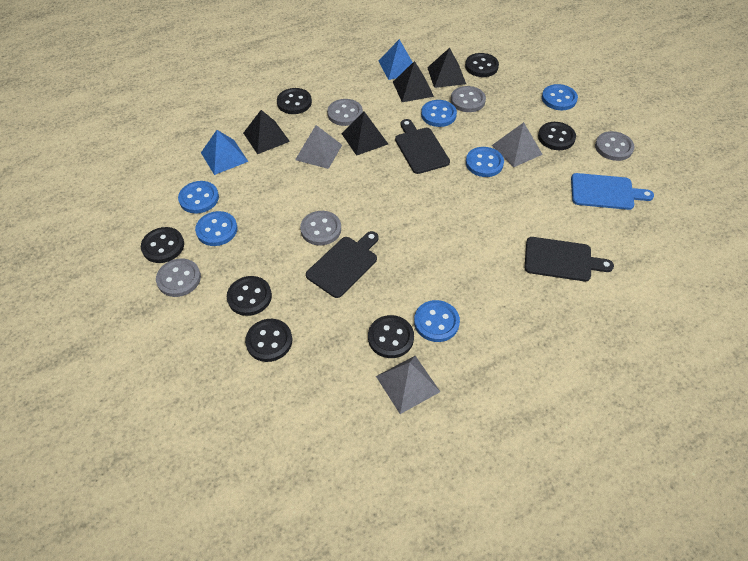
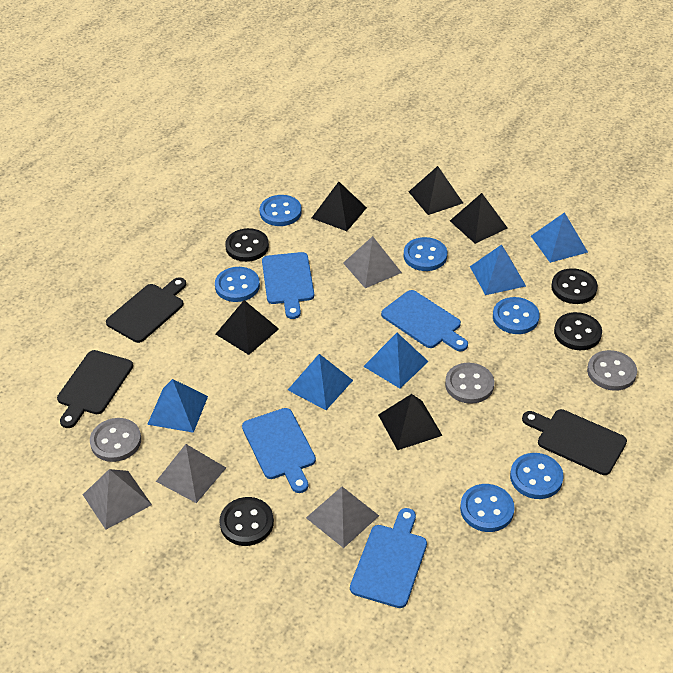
black button: 7 -> 4
black pyramid: 4 -> 5
blue cutting board: 1 -> 4
blue pyramid: 2 -> 5
grey button: 5 -> 3
grey pyramid: 3 -> 4

